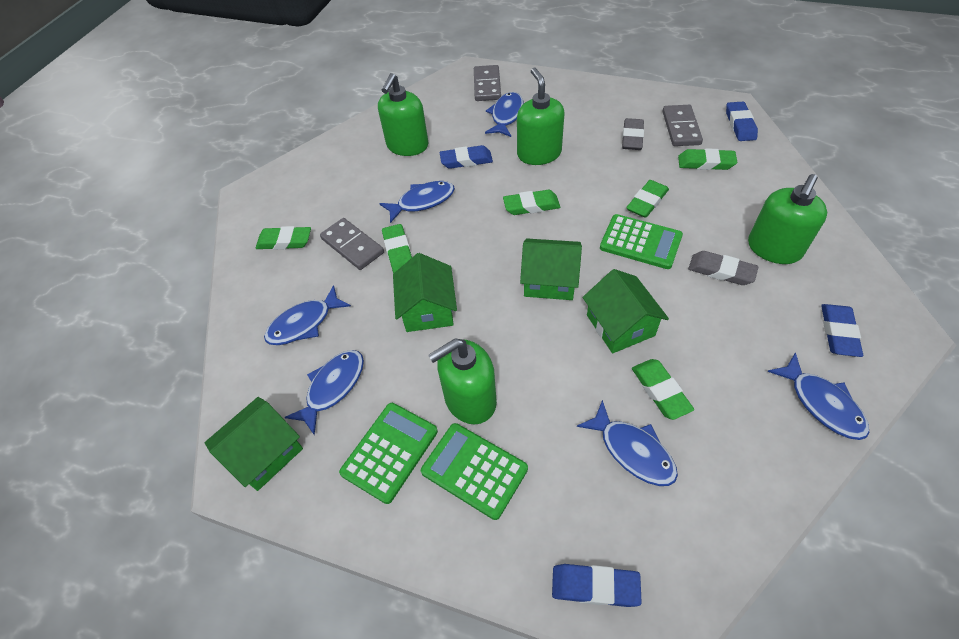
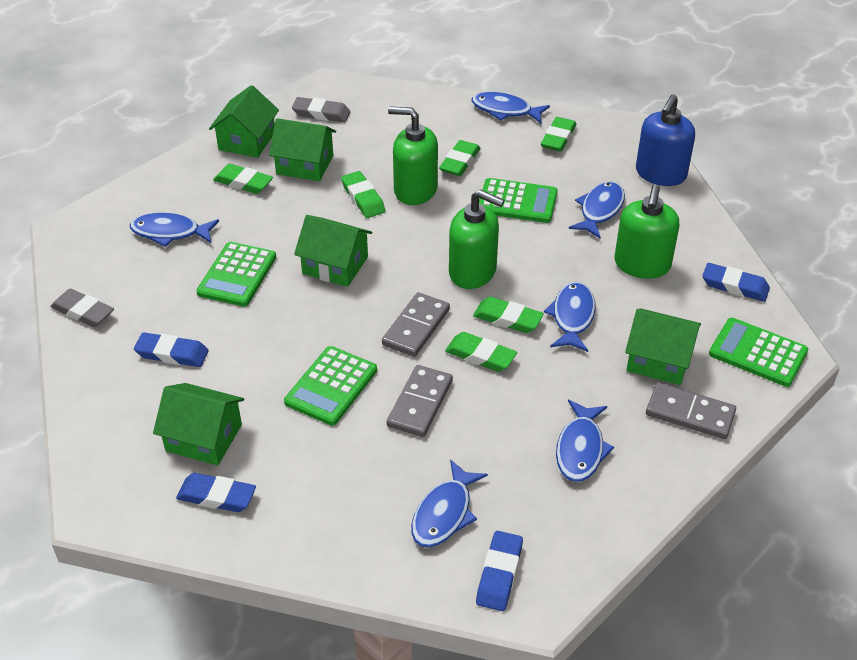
blue soap dispenser: 0 -> 1
green calculator: 3 -> 4
green house: 4 -> 5
green soap dispenser: 4 -> 3

